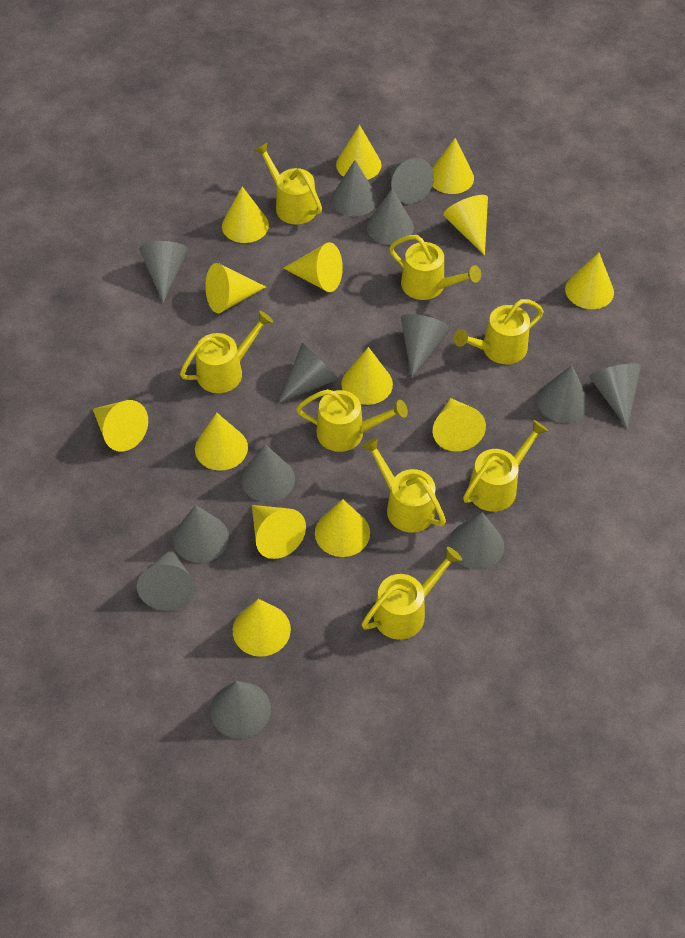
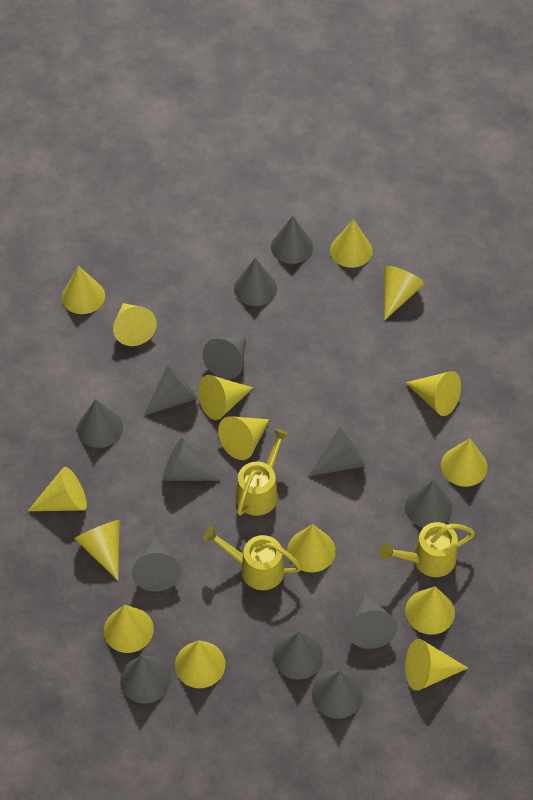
yellow cone: 14 -> 15
yellow watering can: 8 -> 3

